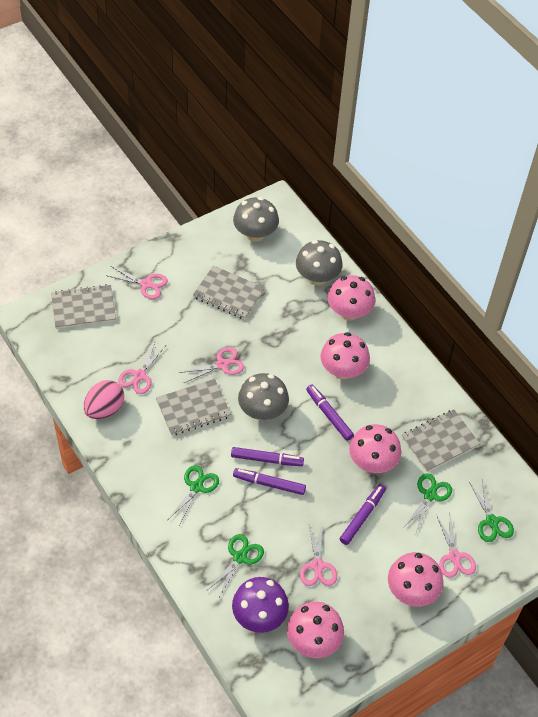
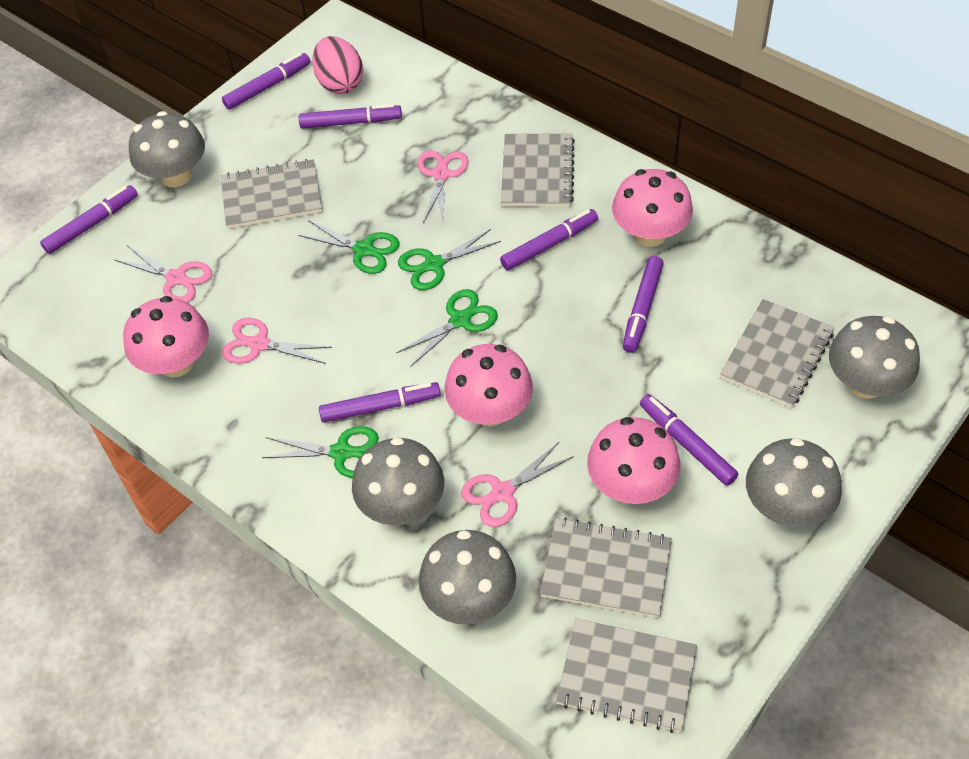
grey mushroom: 3 -> 5
grey notebook: 4 -> 5
pink mushroom: 5 -> 4
pink scissors: 5 -> 4
purple marker: 4 -> 7
purple mushroom: 1 -> 0

